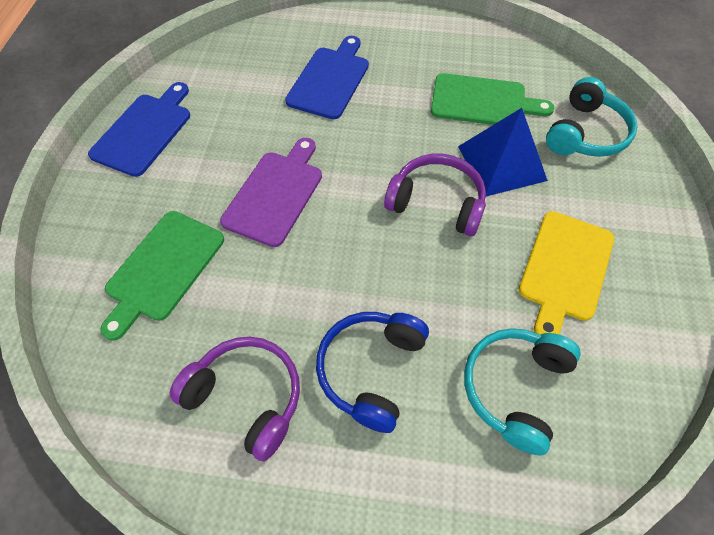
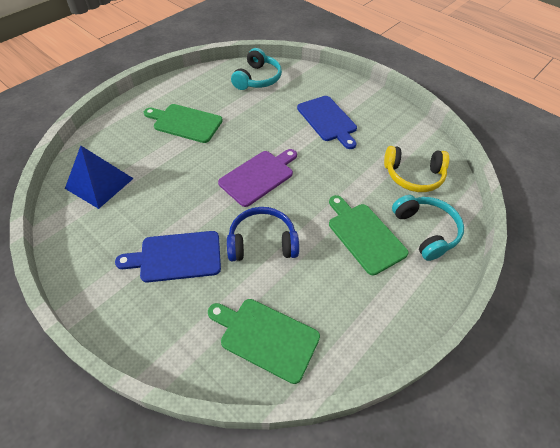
green cutting board: 2 -> 3
purple headphones: 2 -> 0
yellow cutting board: 1 -> 0
yellow headphones: 0 -> 1

